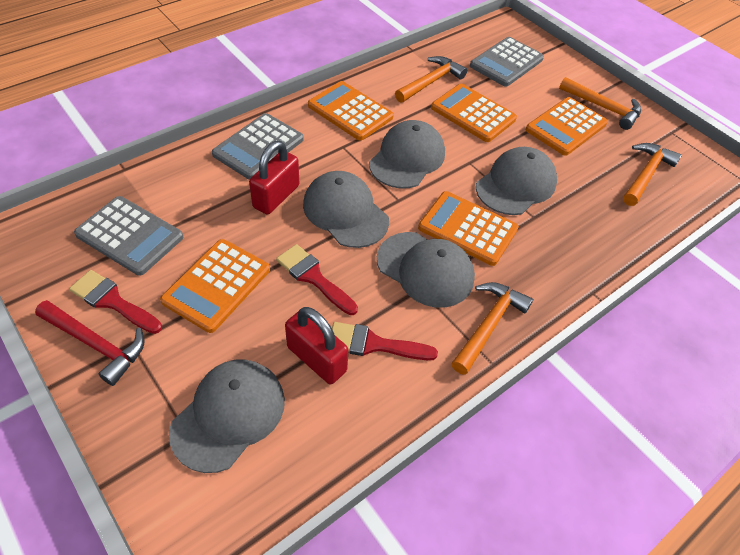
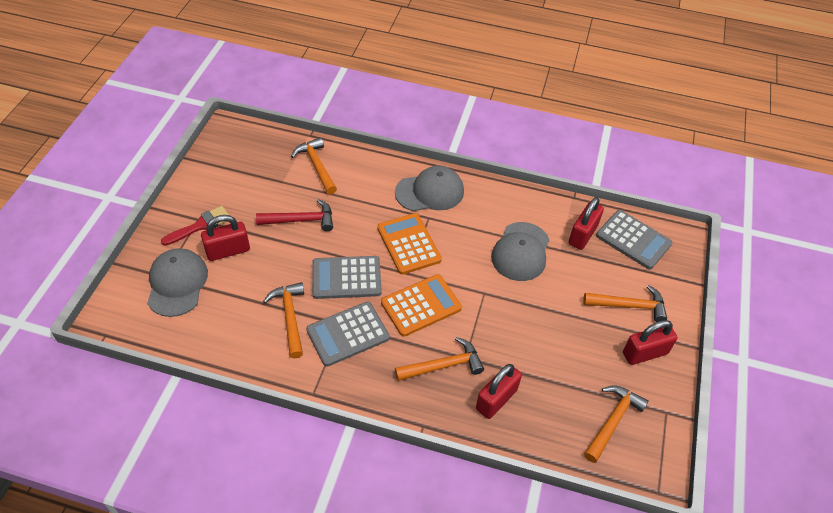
grey cap: 5 -> 3
orange calculator: 5 -> 2
orange hammer: 4 -> 5
red brush: 3 -> 1
red padlock: 2 -> 4

